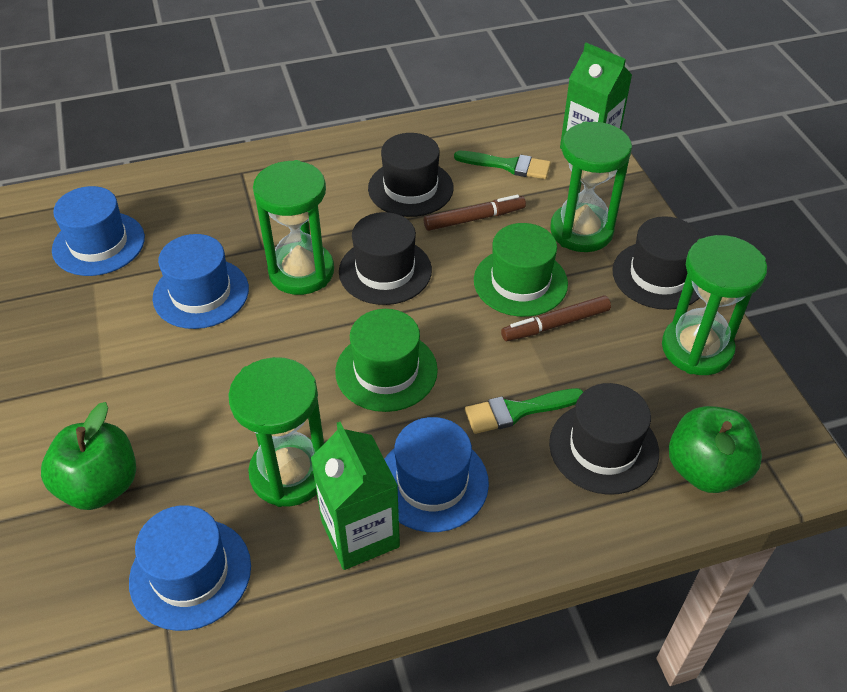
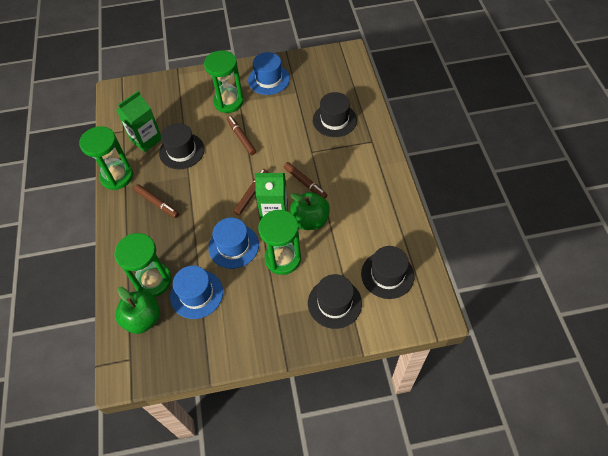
blue hat: 4 -> 3
brown marker: 2 -> 4
green brush: 2 -> 0
green hat: 2 -> 0

